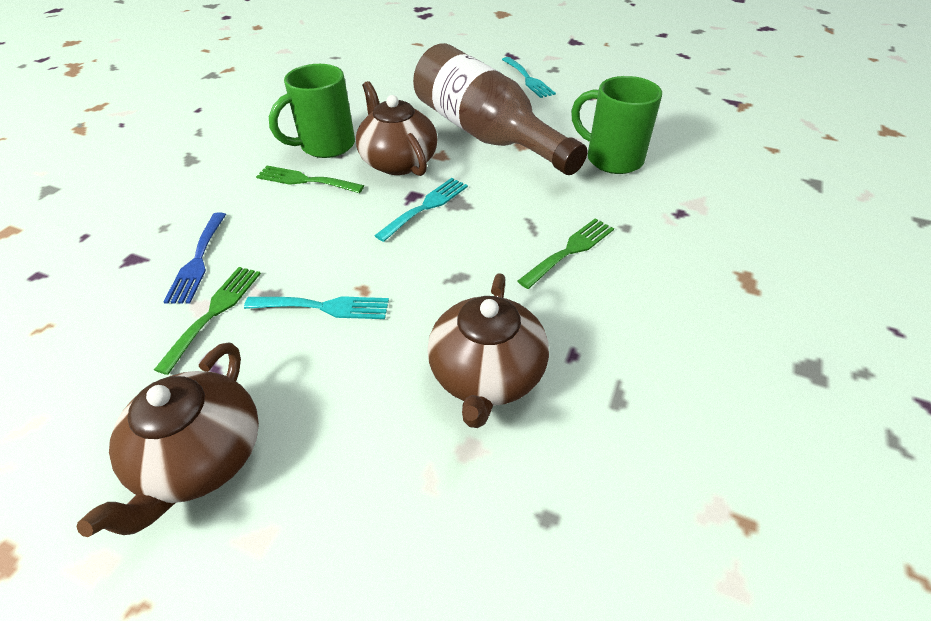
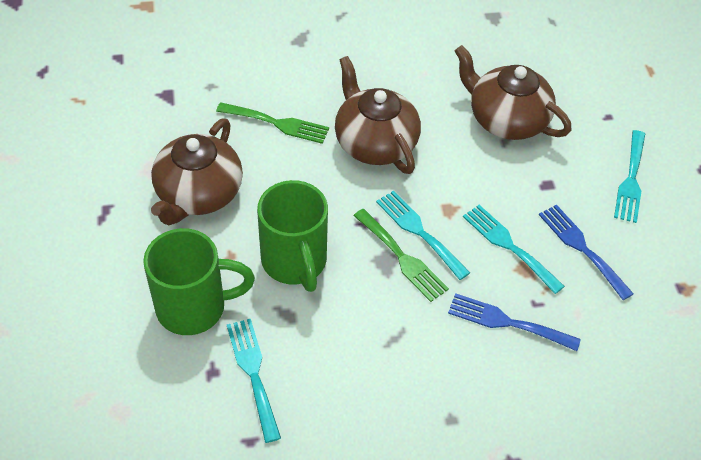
blue fork: 1 -> 2
brown bottle: 1 -> 0
green fork: 3 -> 2
turquoise fork: 3 -> 4

